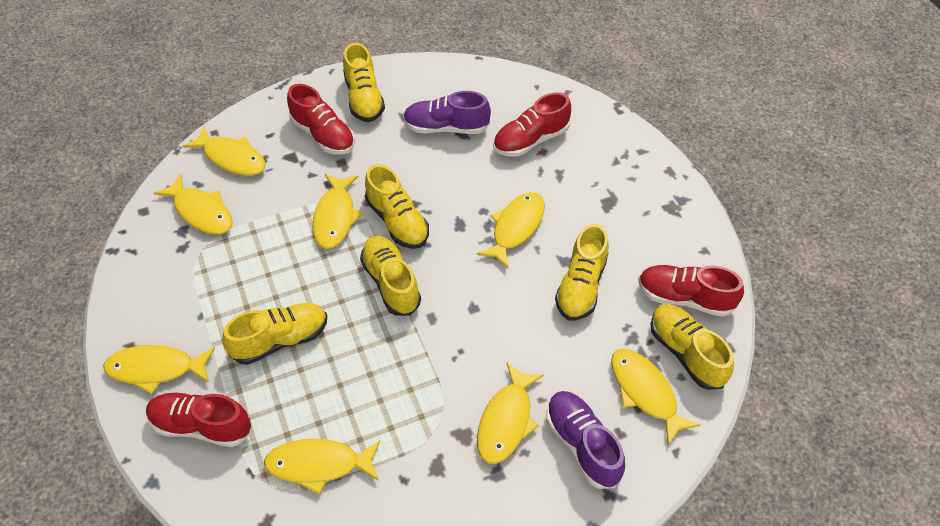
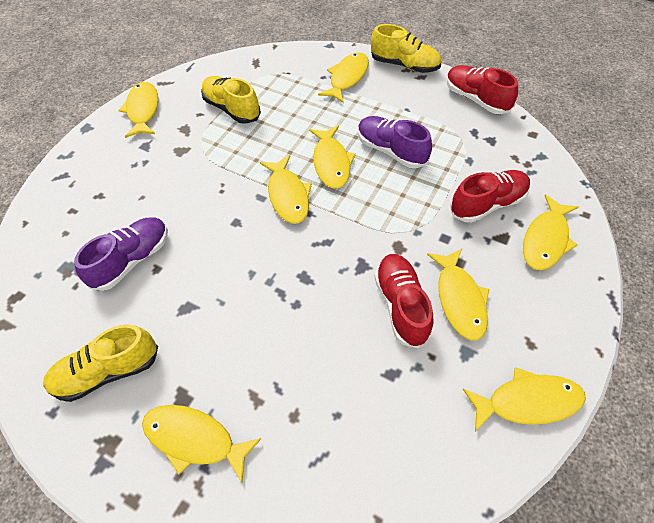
red shoe: 4 -> 3
yellow shoe: 6 -> 3

